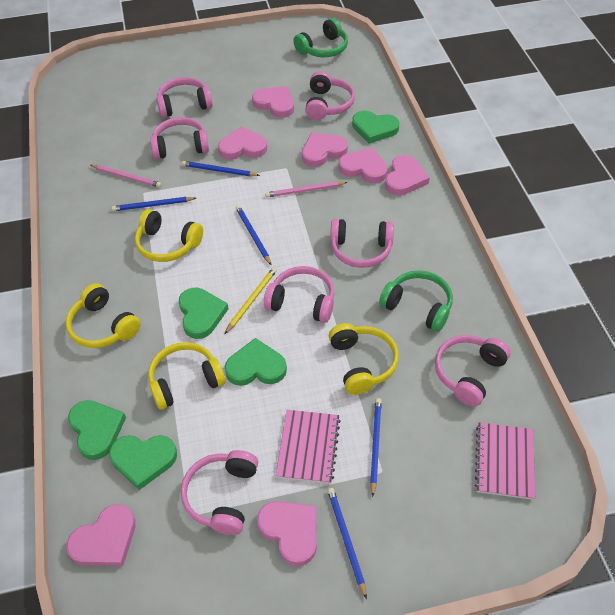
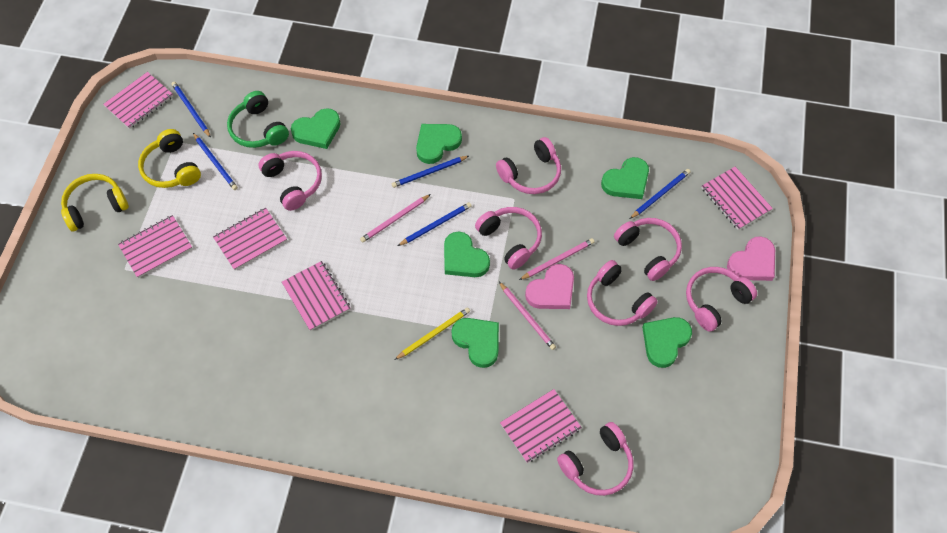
green headphones: 2 -> 1
green heart: 5 -> 6
pink heart: 7 -> 2
pink notebook: 2 -> 6
pink pencil: 2 -> 3
yellow headphones: 4 -> 2

